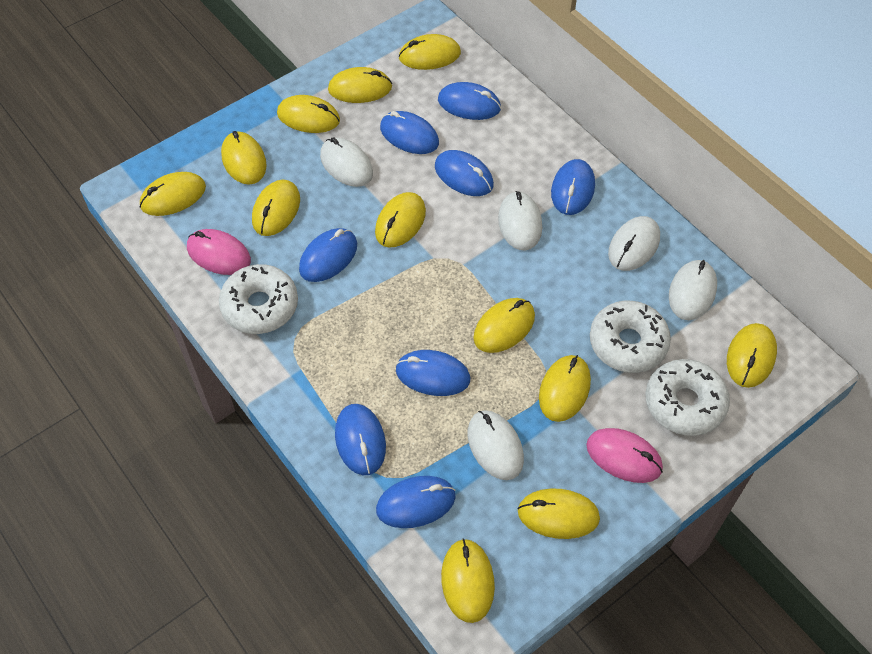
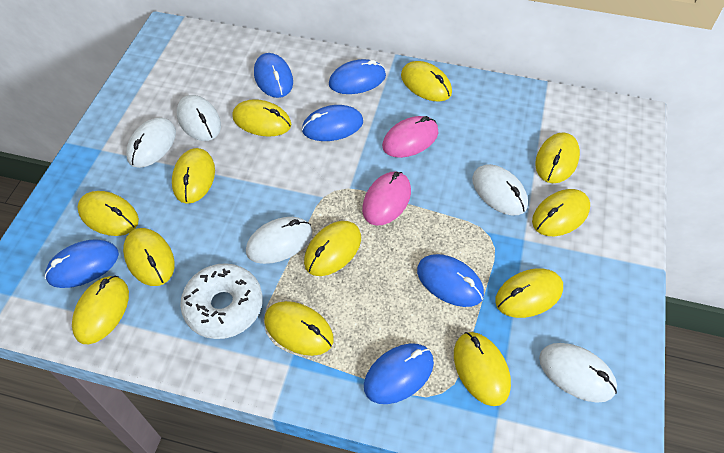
blue mouse: 8 -> 6
white donut: 3 -> 1

